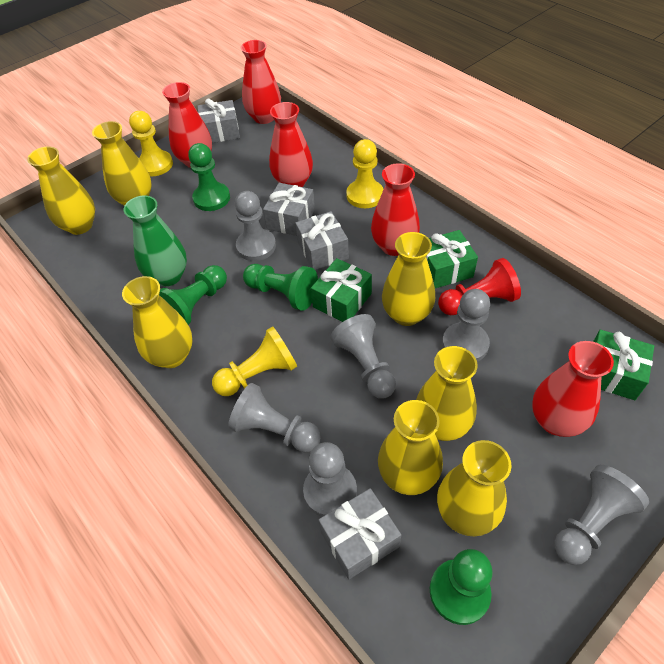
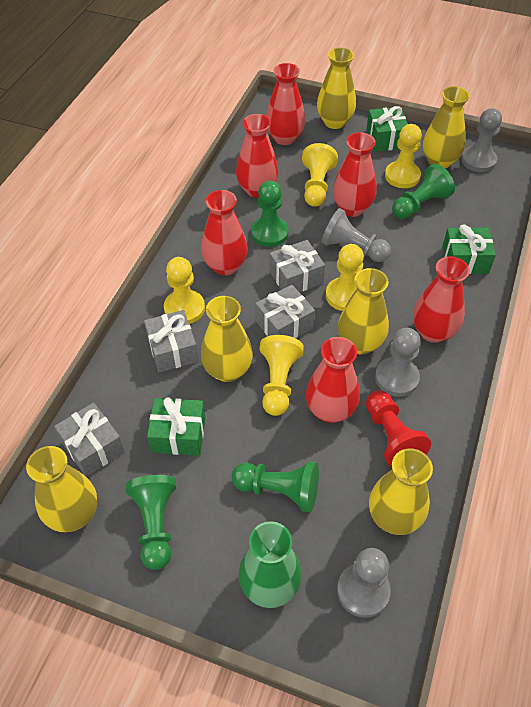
grey pawn: 6 -> 4
red vase: 5 -> 6
yellow pawn: 3 -> 5
yellow vase: 7 -> 6

